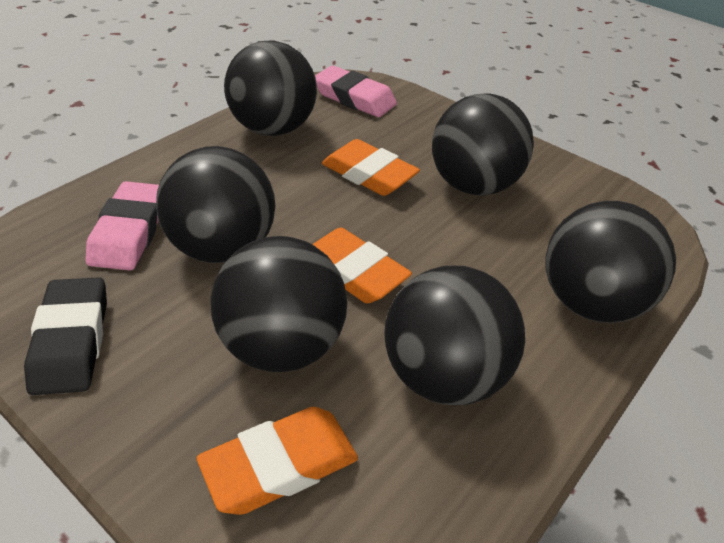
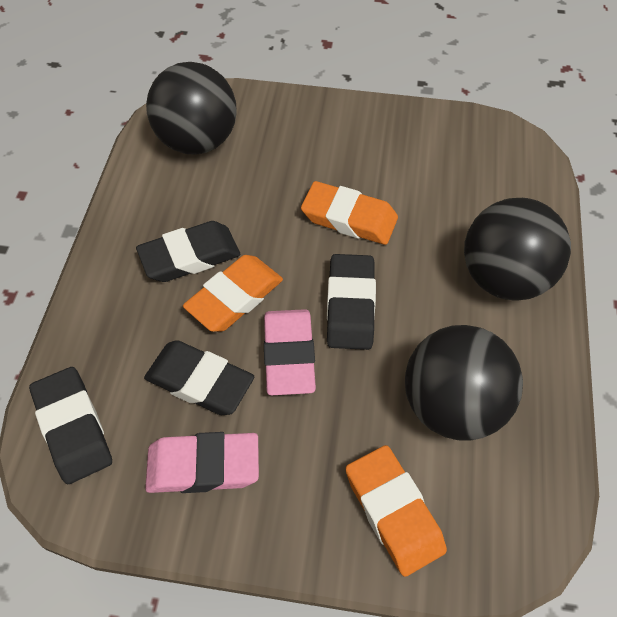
black ball: 6 -> 3
black eraser: 1 -> 4

